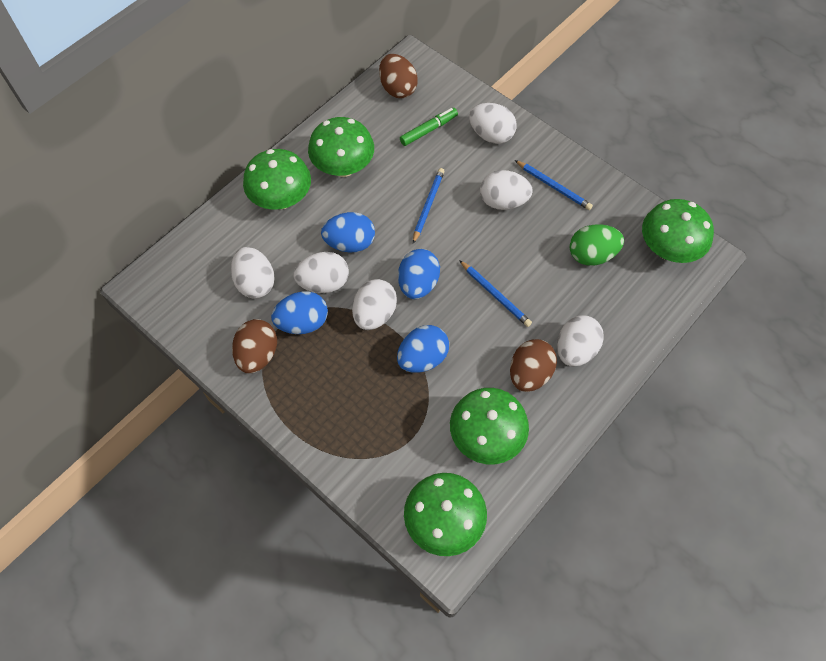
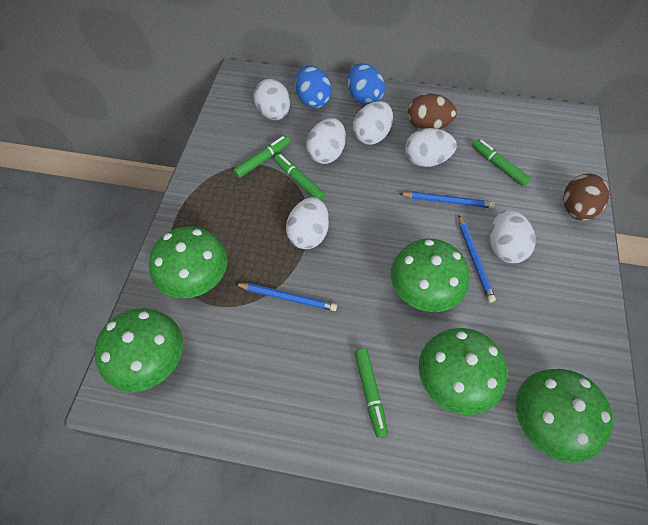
blue egg: 4 -> 2
brown egg: 3 -> 2
green egg: 1 -> 0
green marker: 1 -> 4

